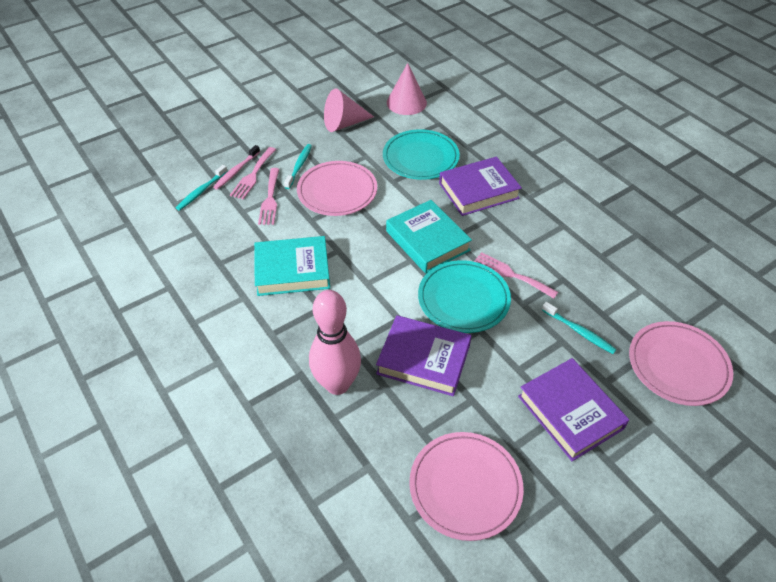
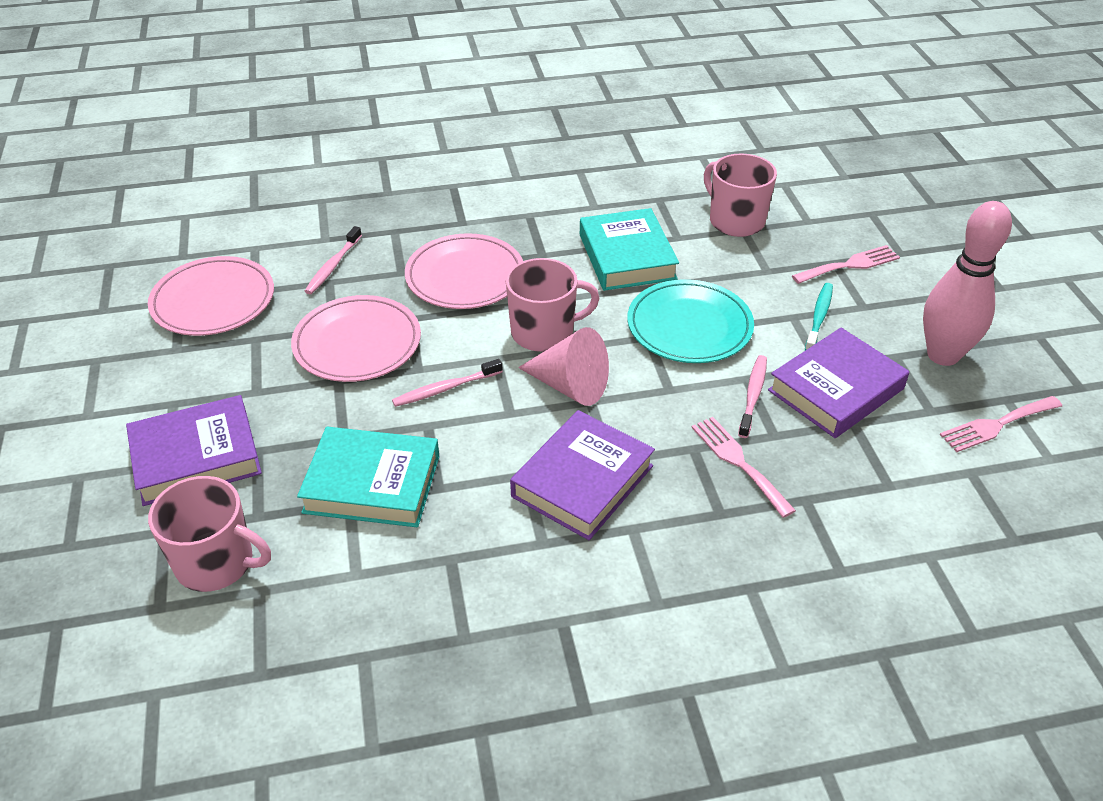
pink cone: 2 -> 1
pink mug: 0 -> 3
pink toothbrush: 1 -> 3
turquoise plate: 2 -> 1
turquoise toothbrush: 3 -> 1

